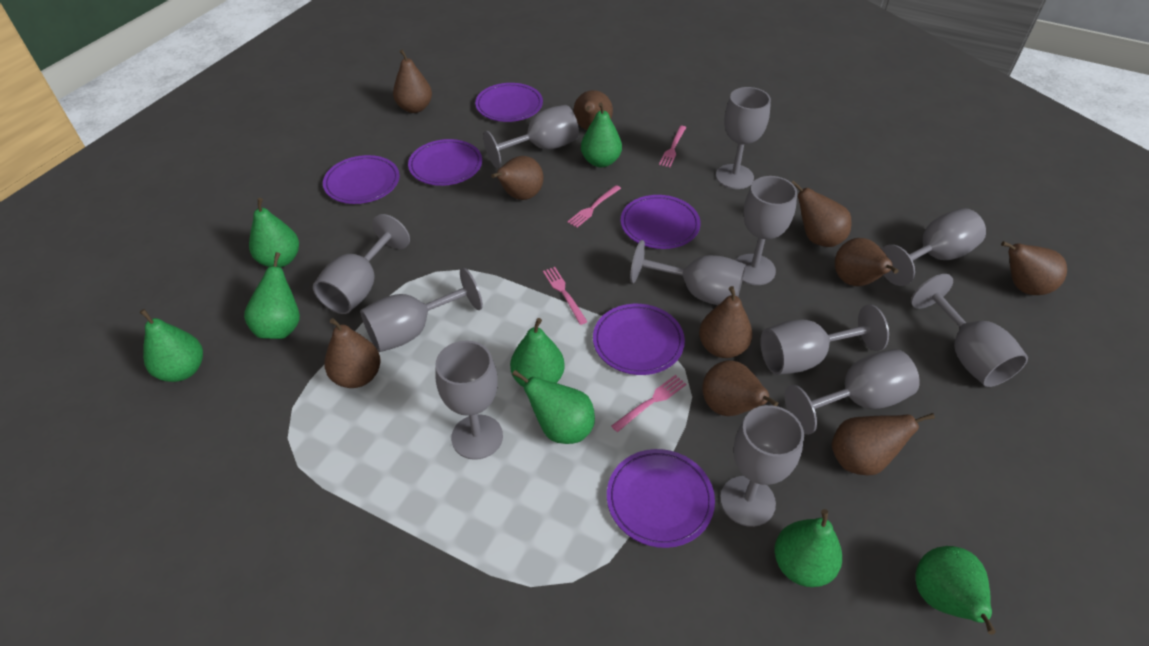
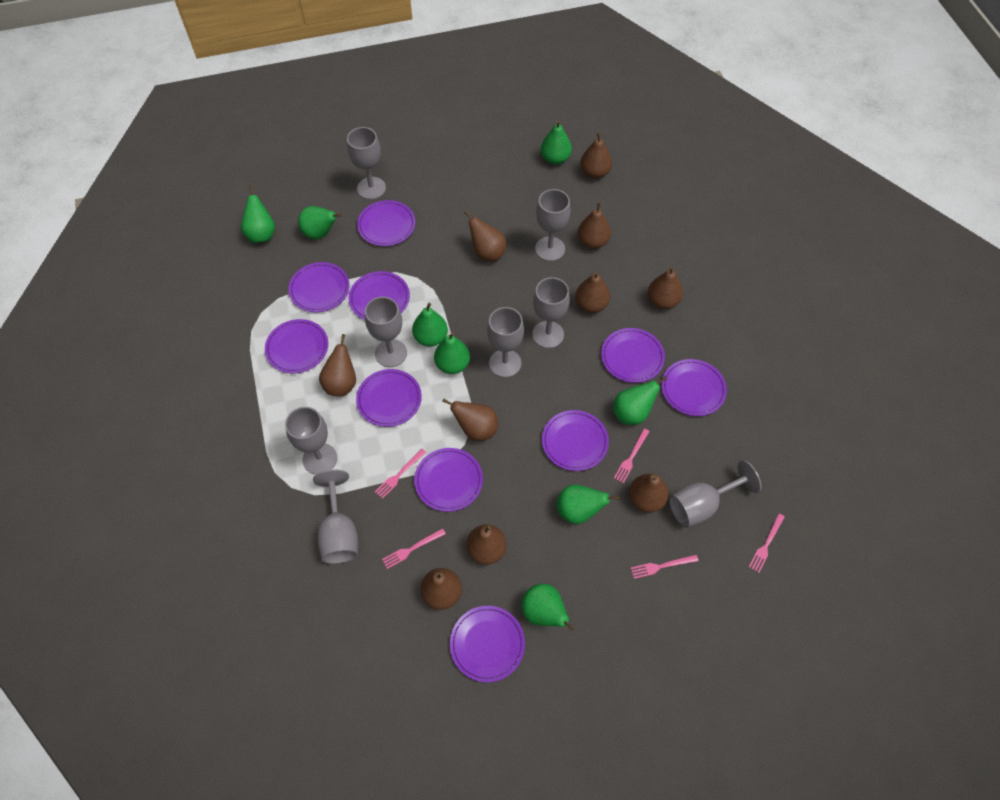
grey goblet: 12 -> 8
pink fork: 4 -> 5
purple plate: 6 -> 10

